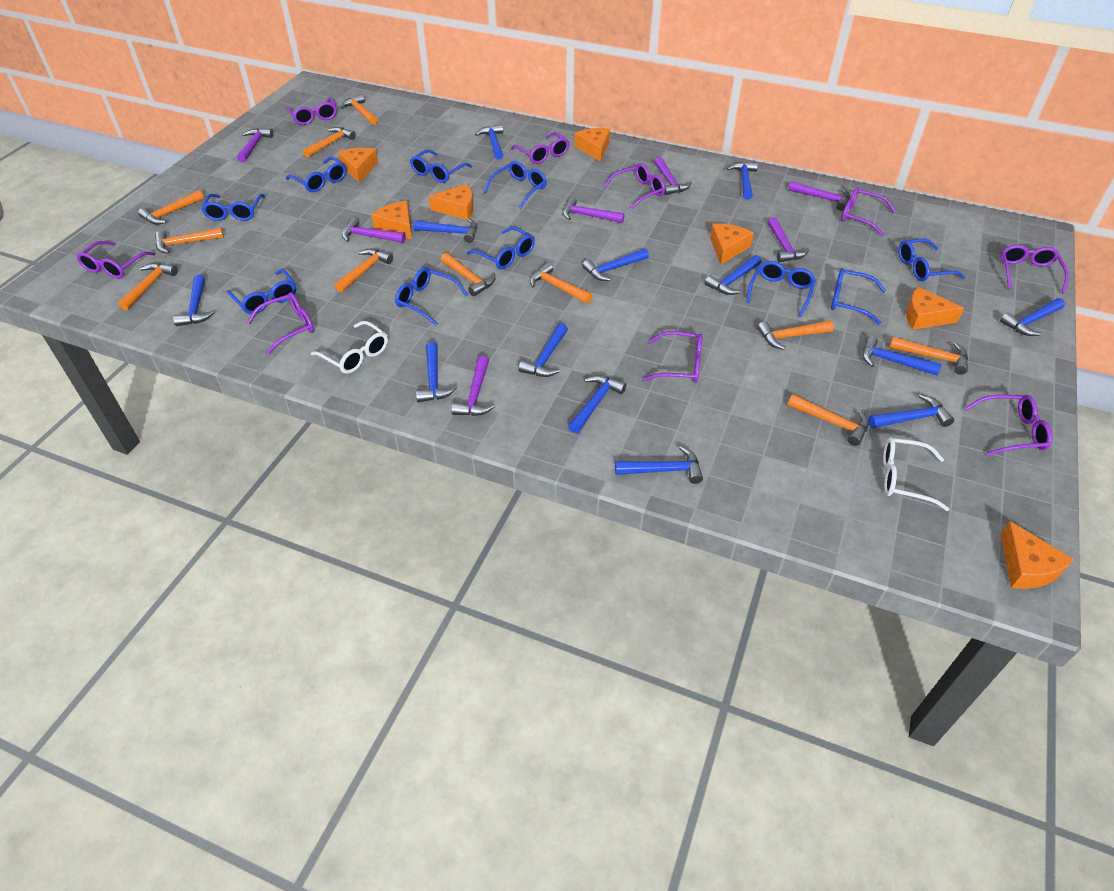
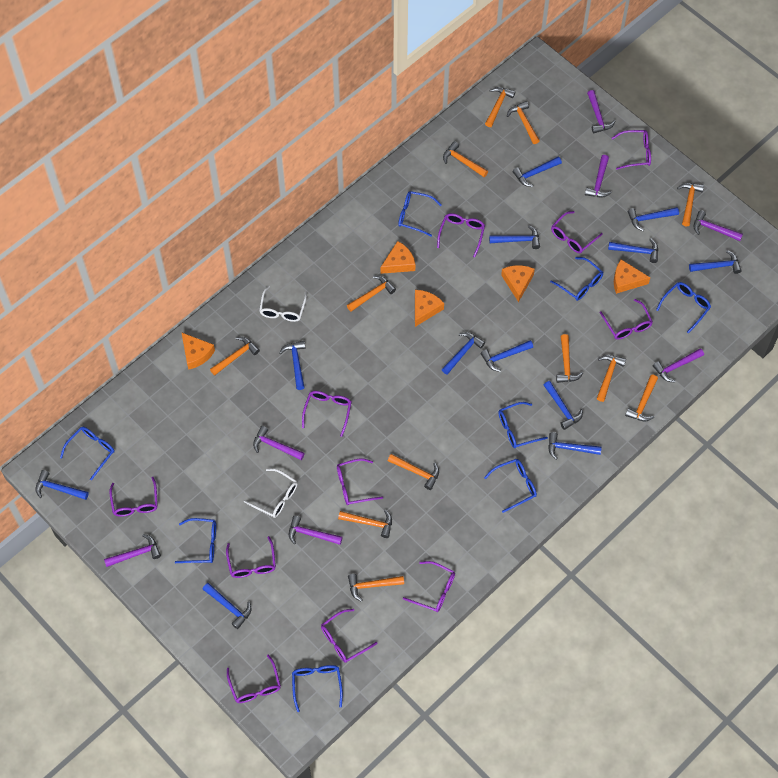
blue glasses: 10 -> 8
blue hammer: 13 -> 12
orange cheese: 7 -> 5
orange hammer: 11 -> 12
purple glasses: 9 -> 11

